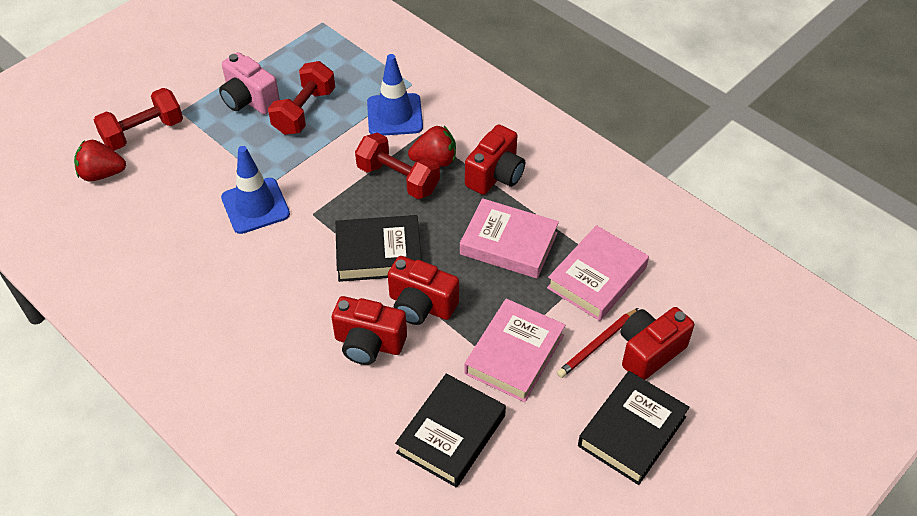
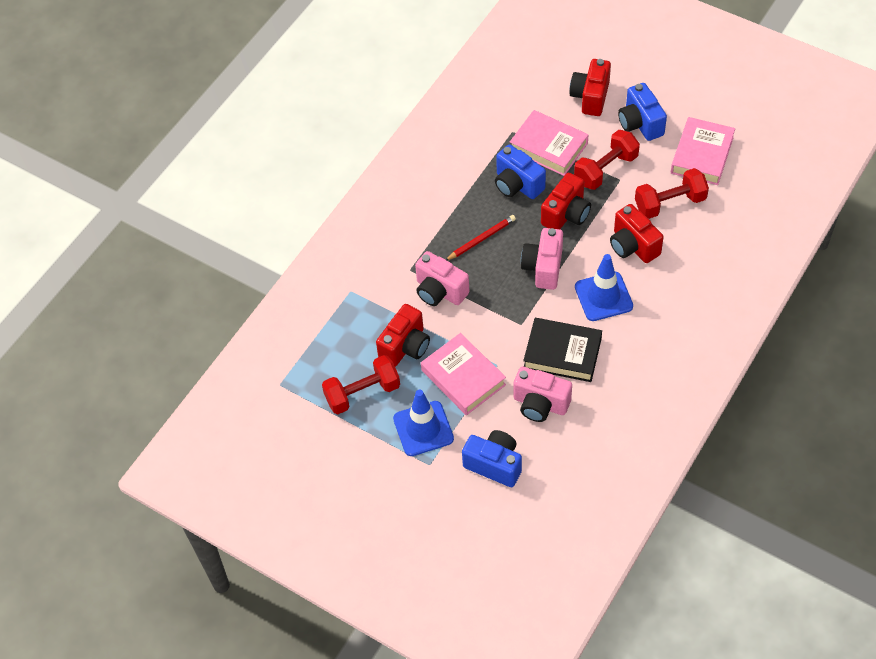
black book: 3 -> 1
blue camera: 0 -> 3
pink camera: 1 -> 3
red strawberry: 2 -> 0

